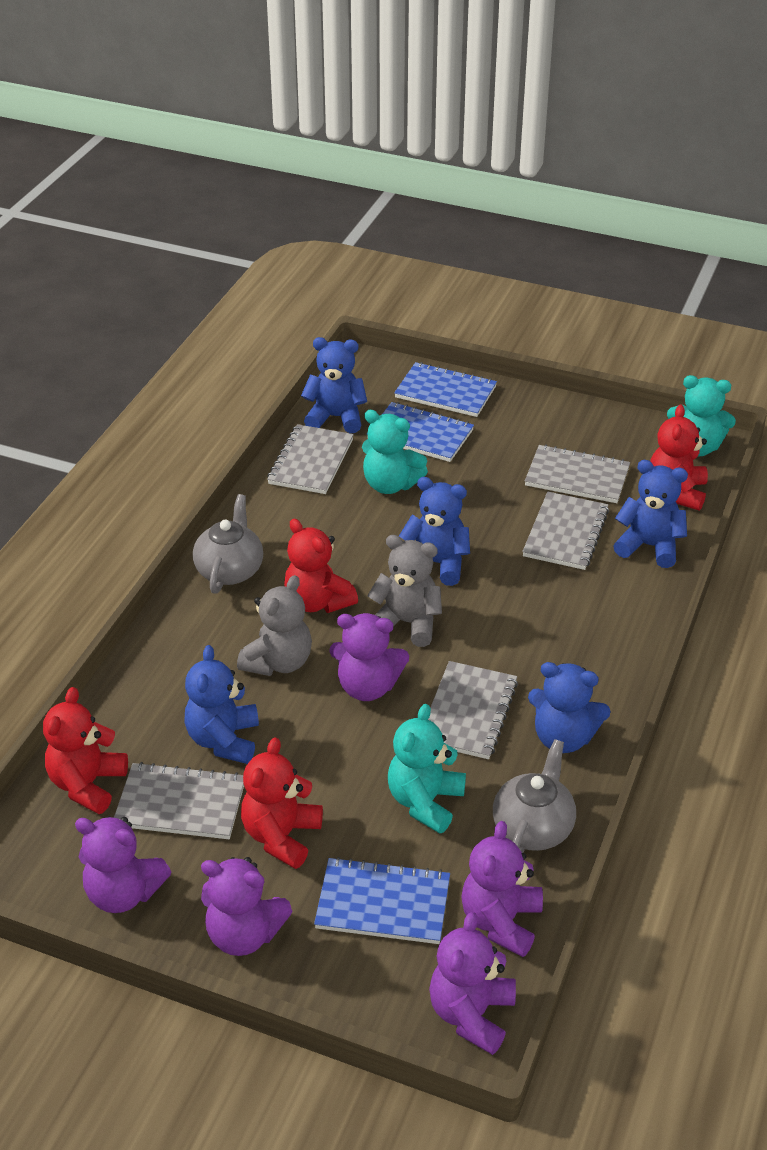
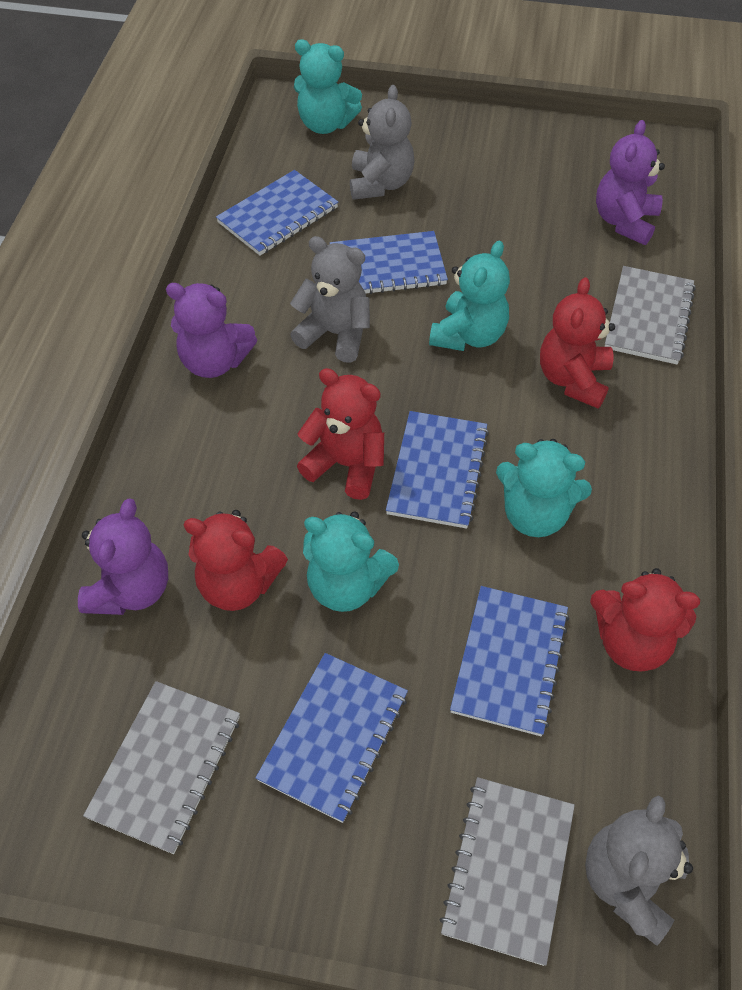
blue notebook: 3 -> 5
blue teddy bear: 5 -> 0
grey notebook: 5 -> 3
grey teapot: 2 -> 0
grey teddy bear: 2 -> 3
purple teddy bear: 5 -> 3
turquoise teddy bear: 3 -> 4

